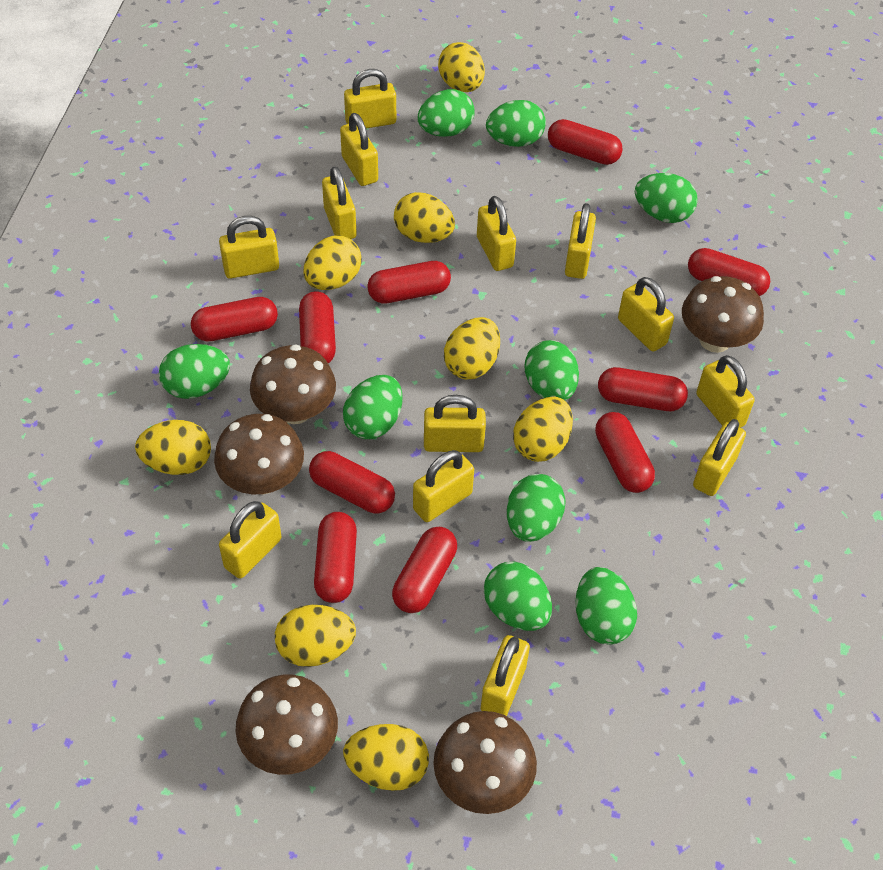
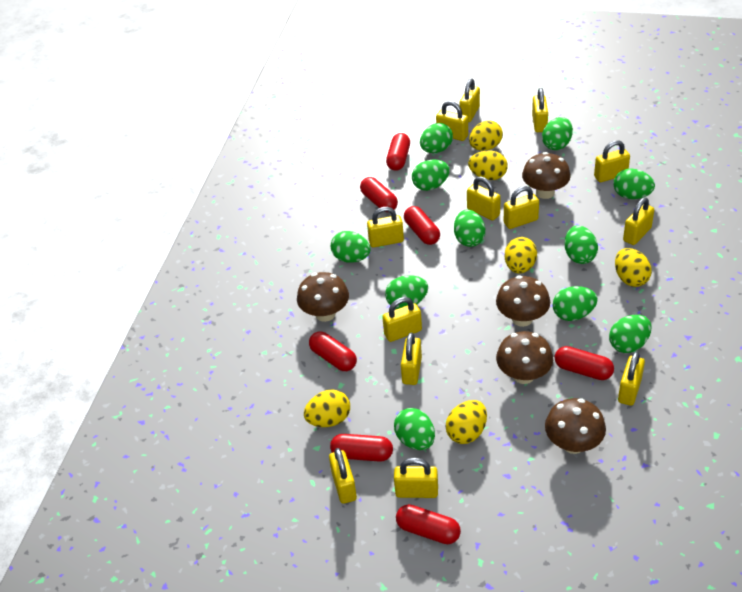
green egg: 9 -> 11
red capsule: 10 -> 7
yellow egg: 8 -> 6

